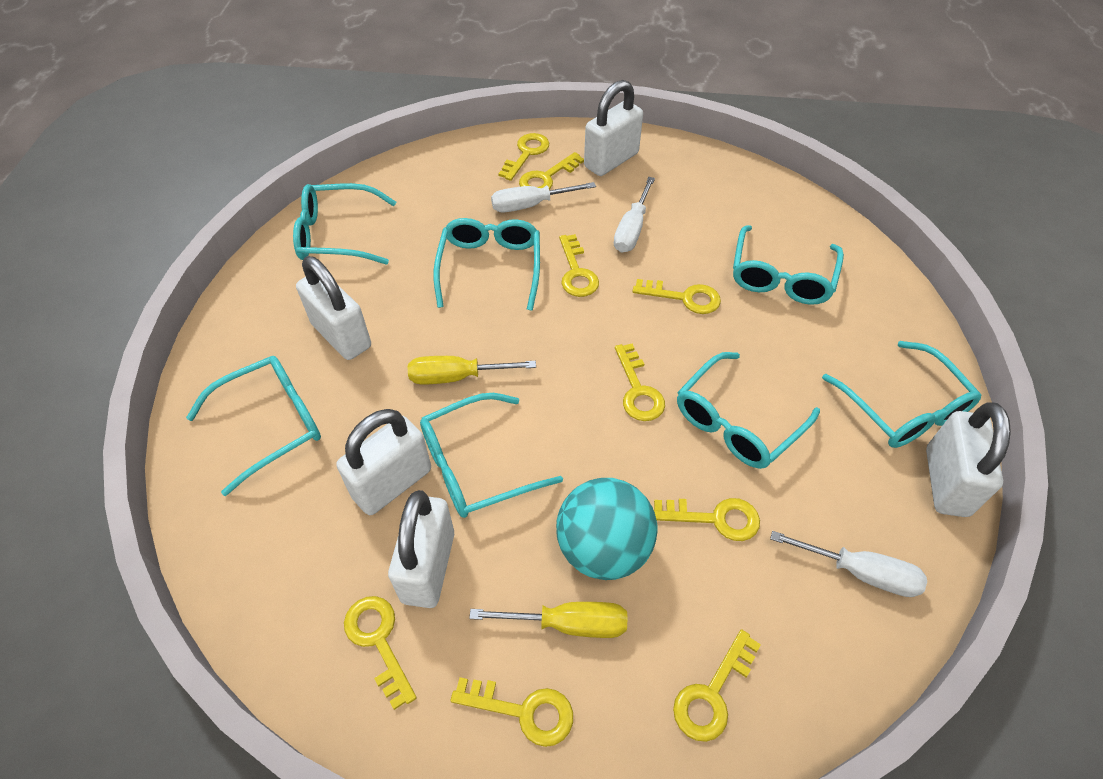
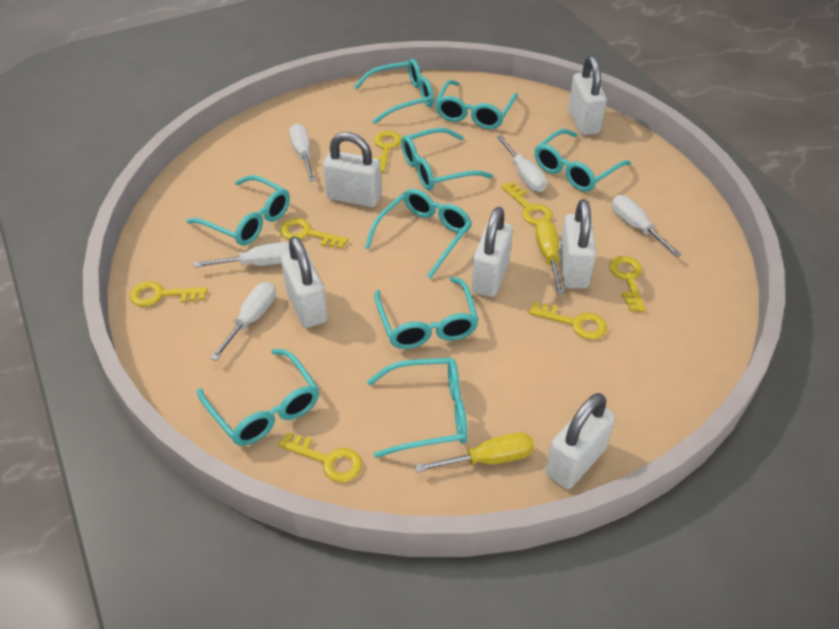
turquoise ball: 1 -> 0
turquoise glasses: 7 -> 9
white padlock: 5 -> 6
white screwdriver: 3 -> 5
yellow key: 9 -> 7

